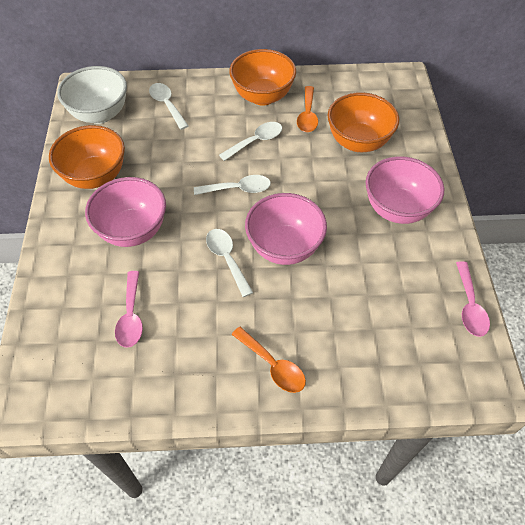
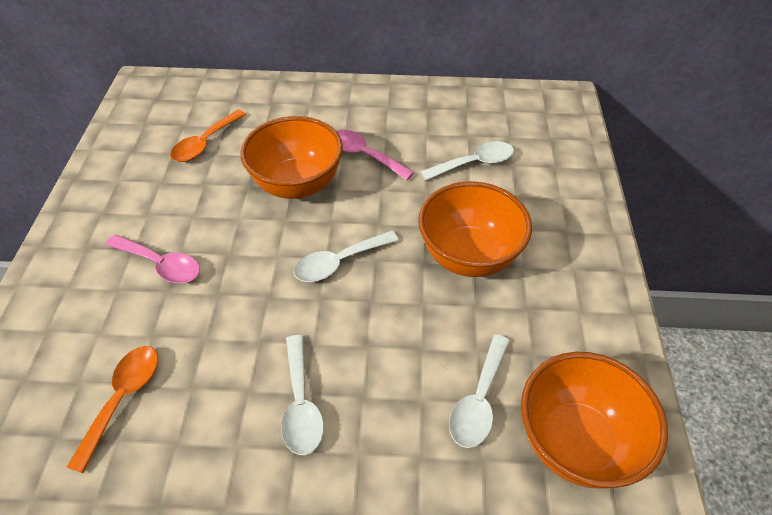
pink bowl: 3 -> 0
white bowl: 1 -> 0

